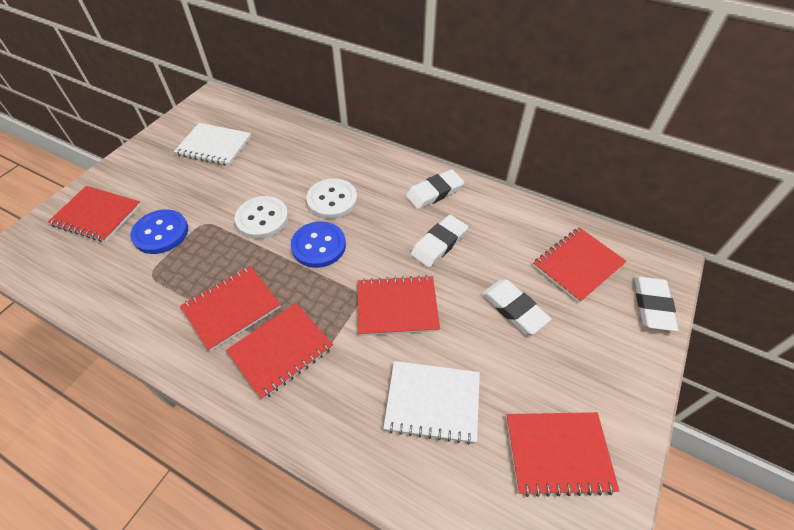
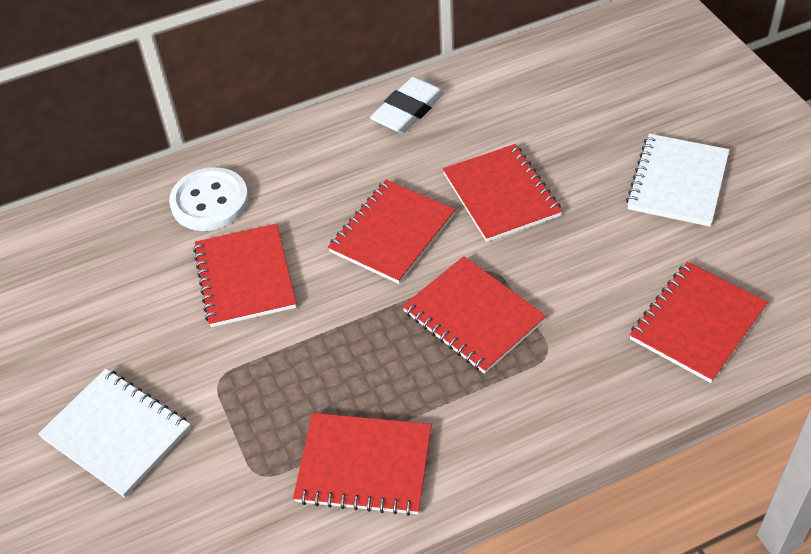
blue button: 2 -> 0
white button: 2 -> 1
white eraser: 4 -> 1

